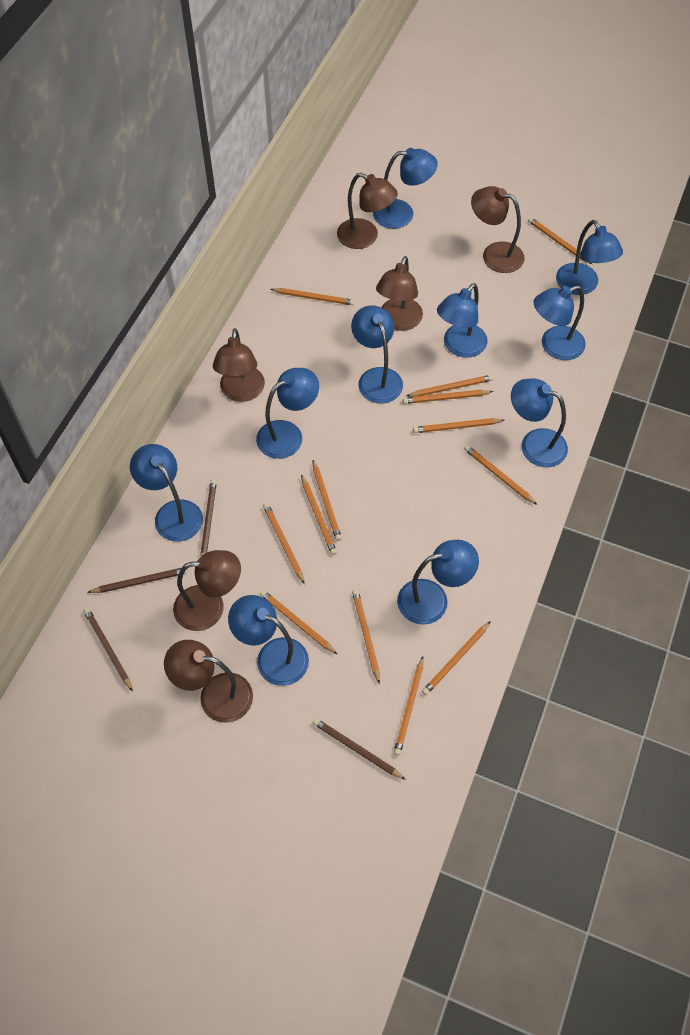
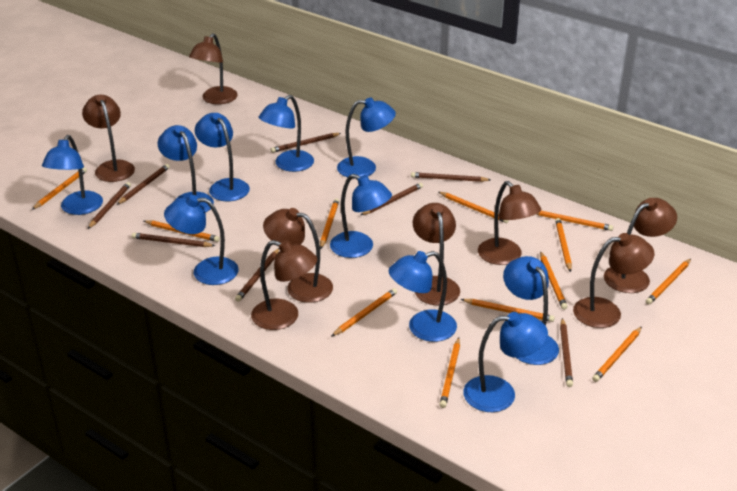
brown lamp: 6 -> 8
brown pencil: 4 -> 8
orange pencil: 13 -> 12

